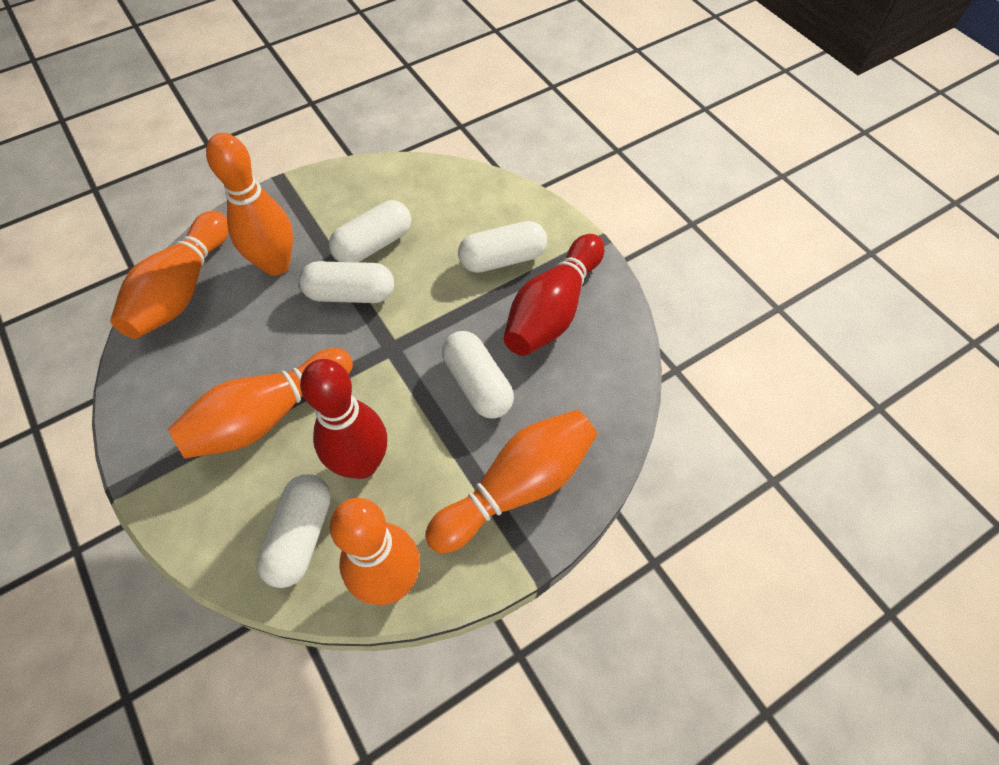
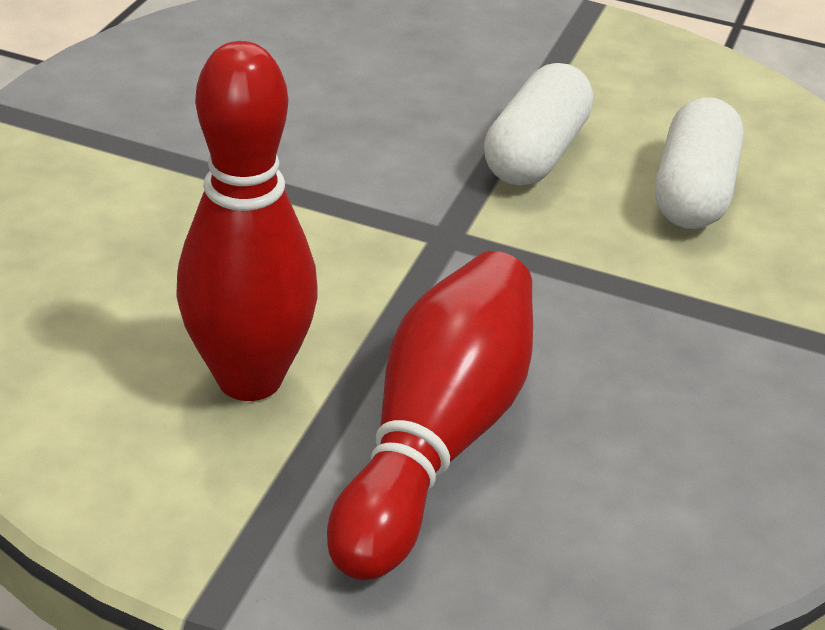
orange bowling pin: 5 -> 0
white capsule: 5 -> 2

